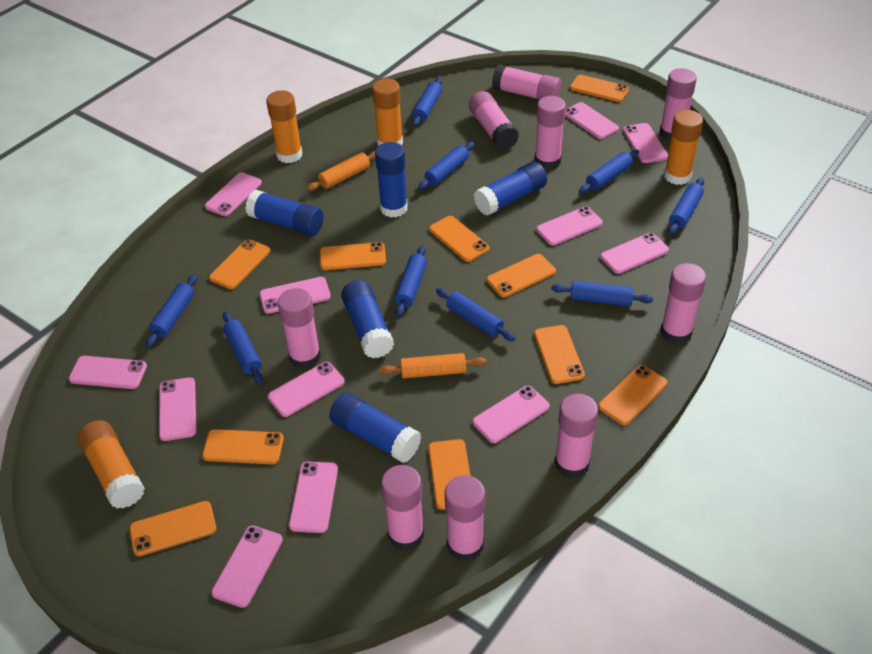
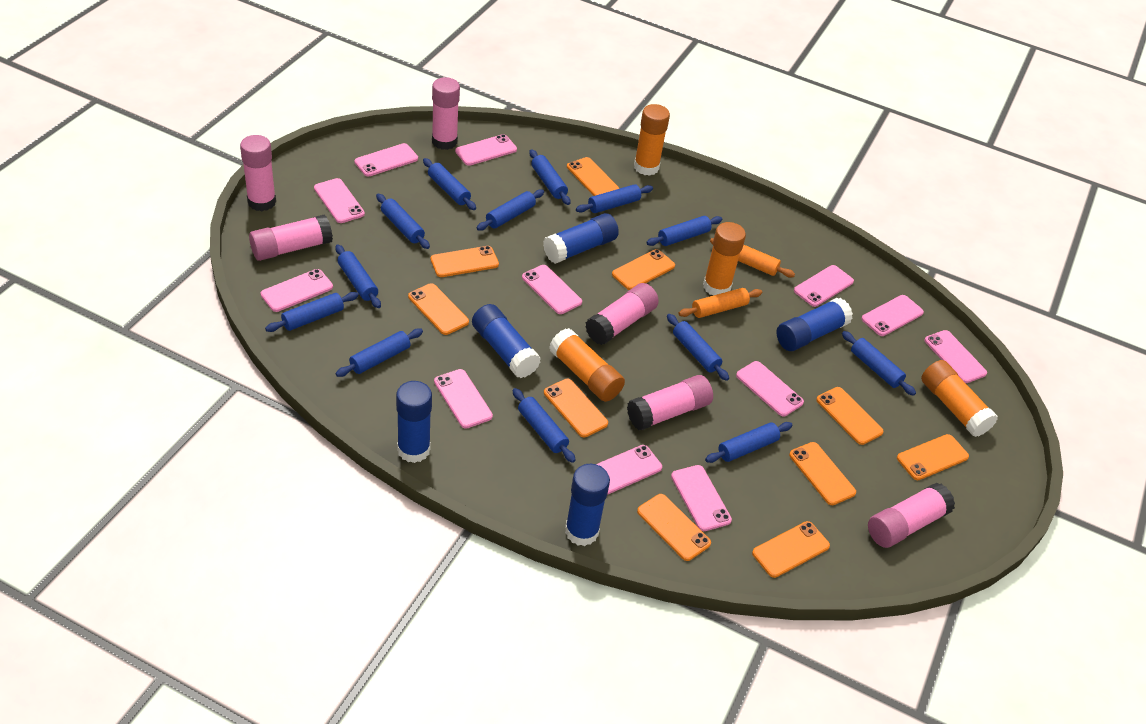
blue rolling pin: 9 -> 13
pink glue stick: 9 -> 6

